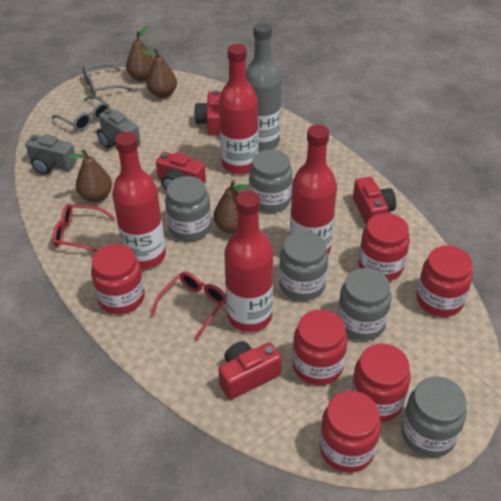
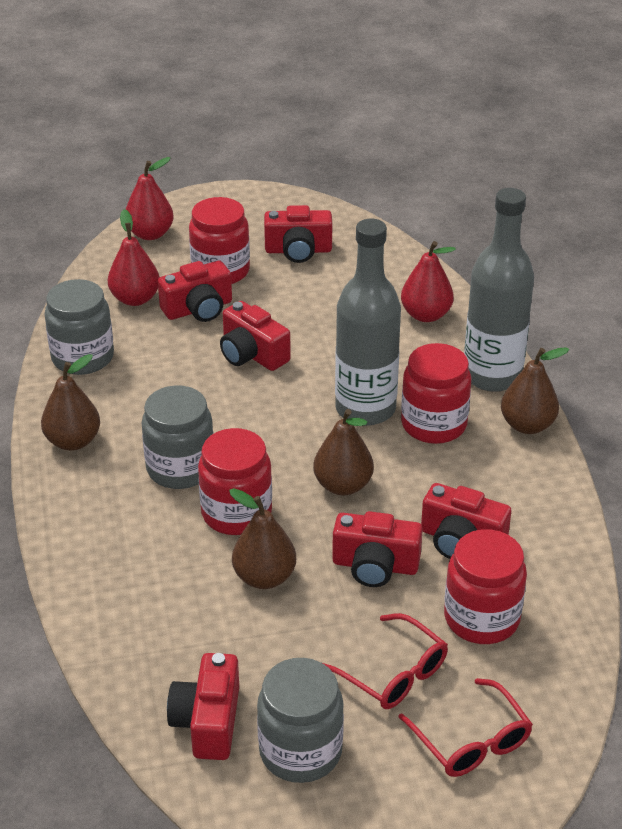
grey bottle: 1 -> 2
grey camera: 2 -> 0
grey glasses: 2 -> 0
grey jar: 5 -> 3
red bottle: 4 -> 0
red camera: 4 -> 6
red jar: 6 -> 4
red pear: 0 -> 3

